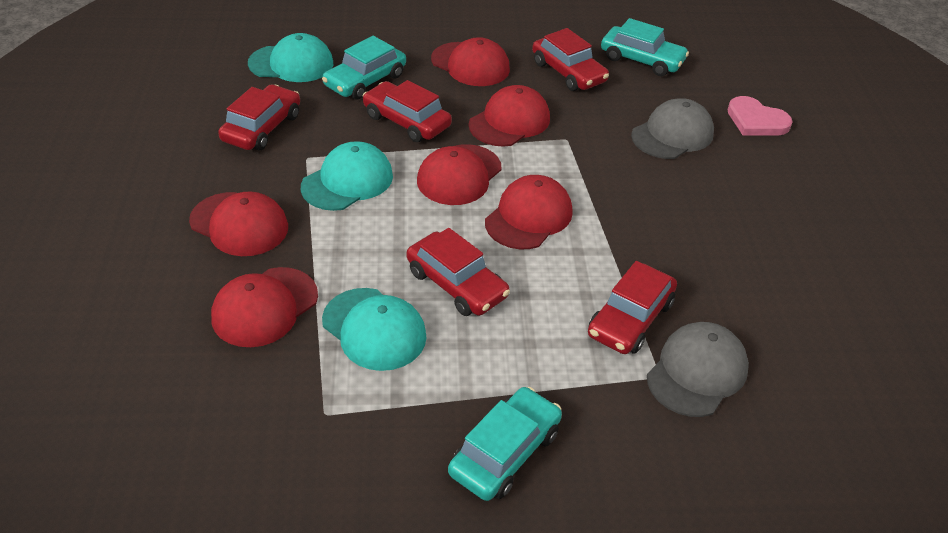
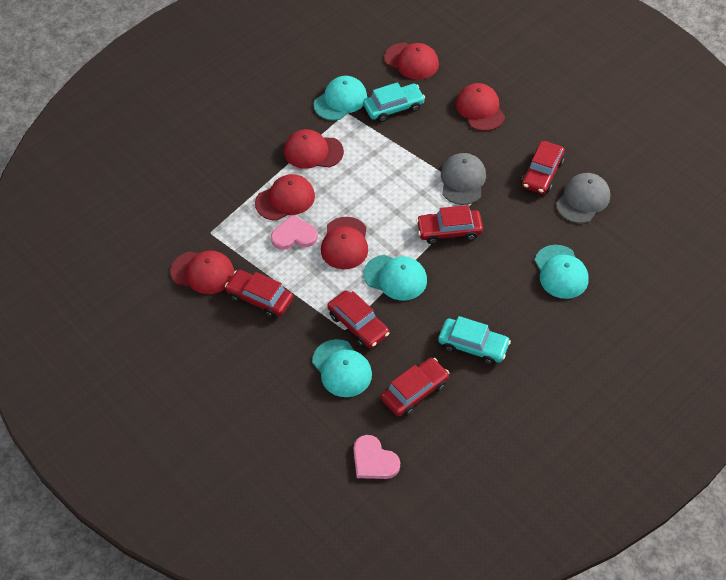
pink heart: 1 -> 2
turquoise cap: 3 -> 4
turquoise car: 3 -> 2

